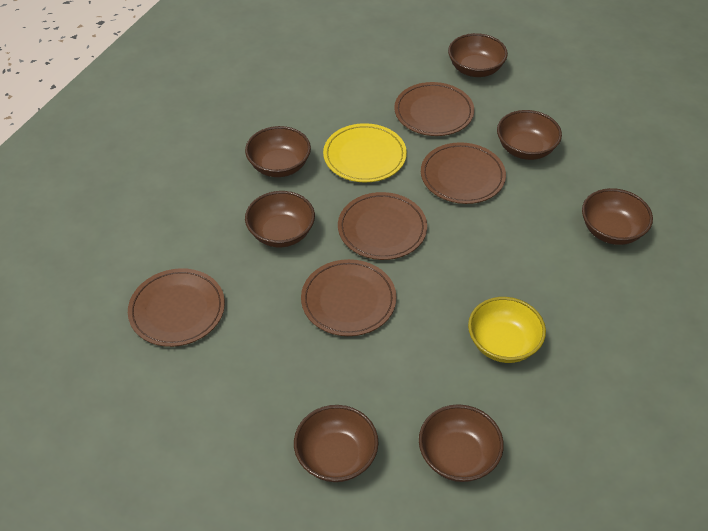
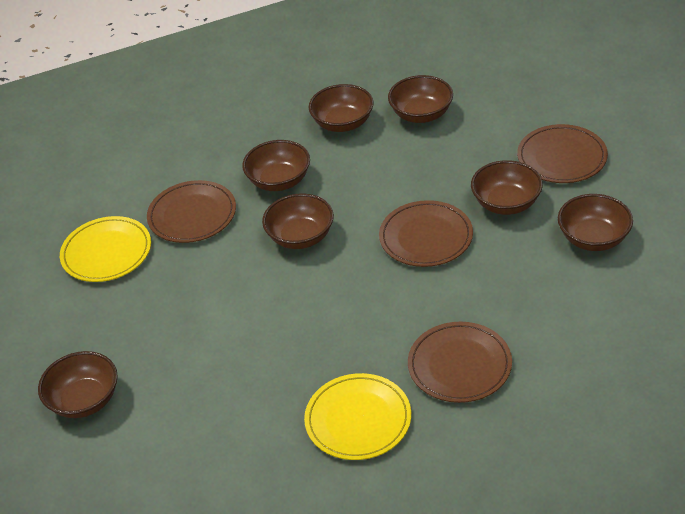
brown plate: 5 -> 4
yellow bowl: 1 -> 0
yellow plate: 1 -> 2

